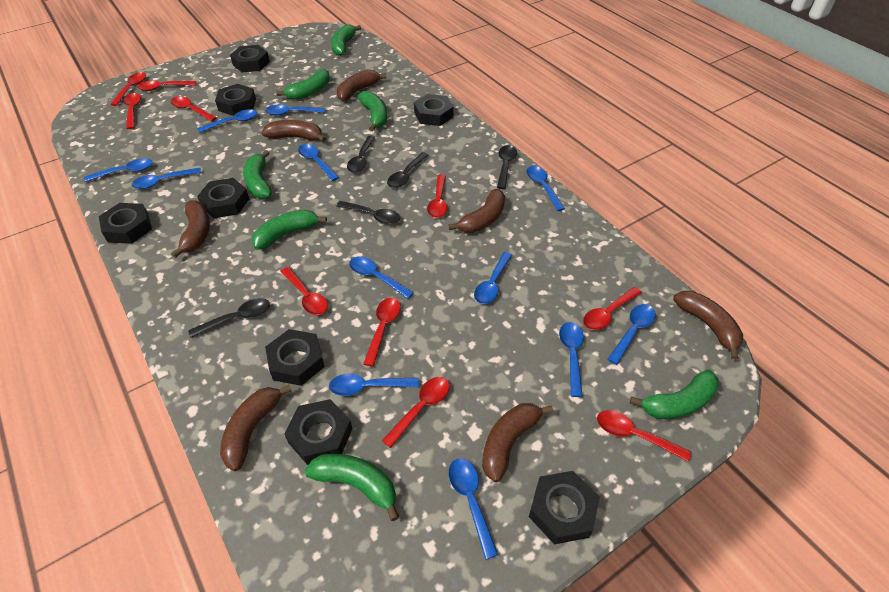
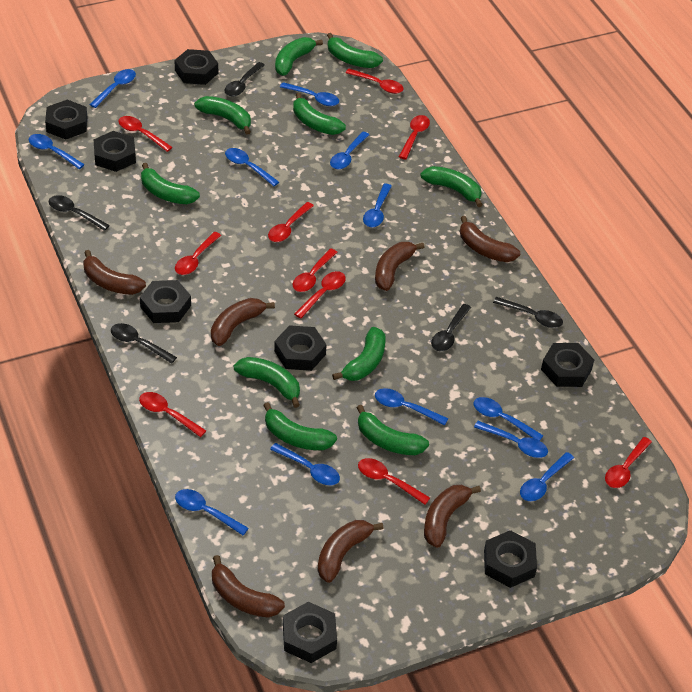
green banana: 7 -> 10

